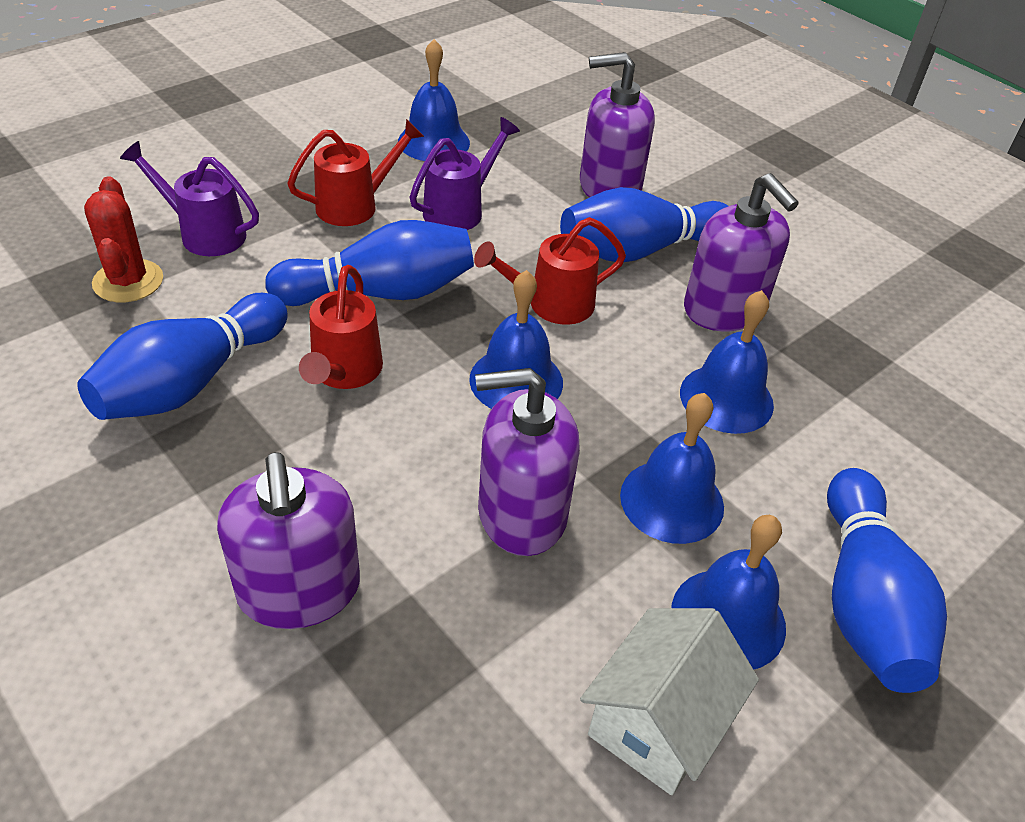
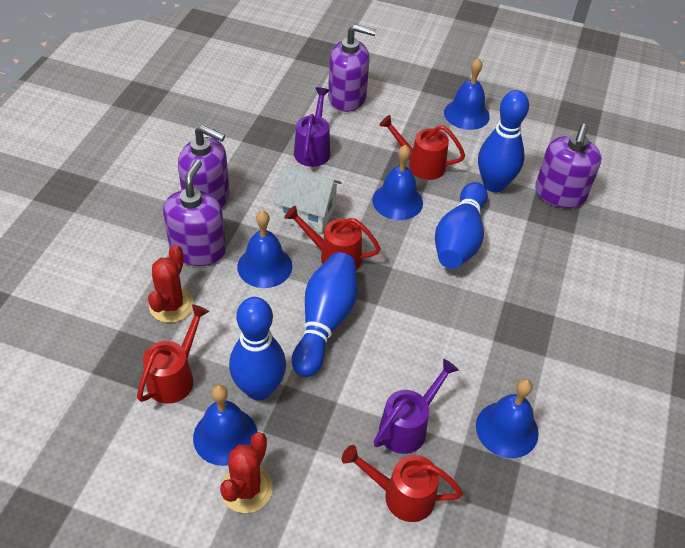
red cactus: 1 -> 2
red watering can: 3 -> 4

